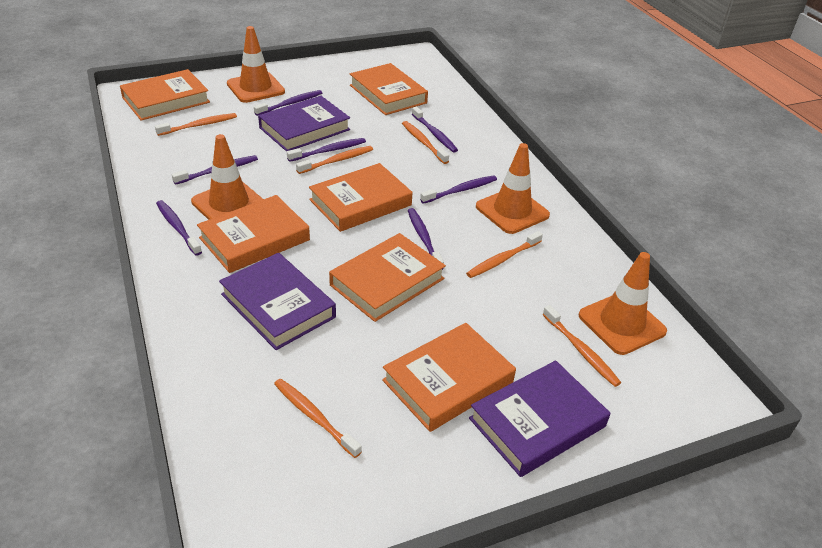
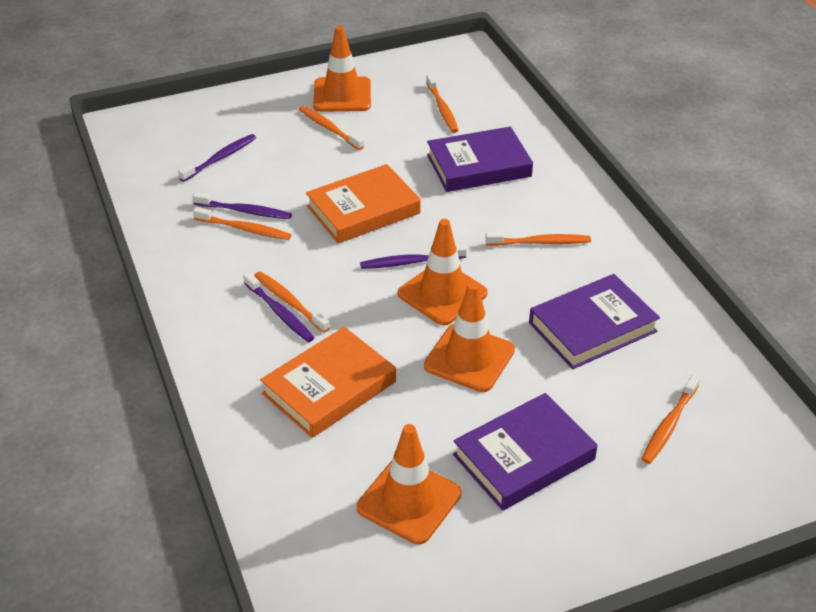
orange book: 6 -> 2
purple toothbrush: 7 -> 4

